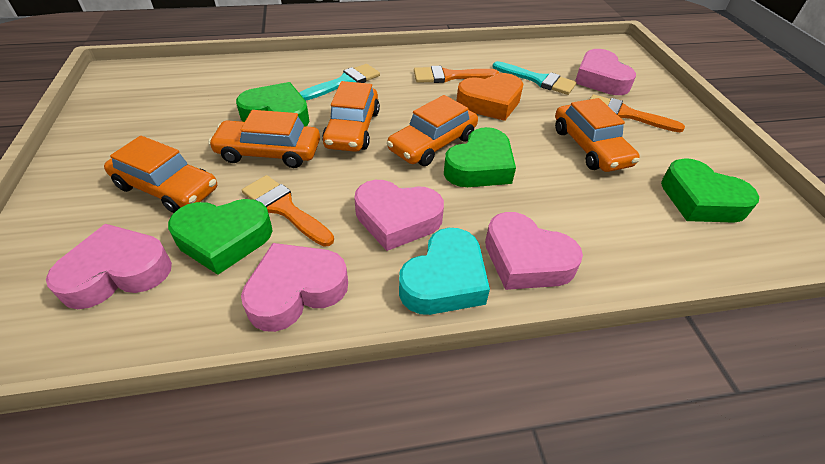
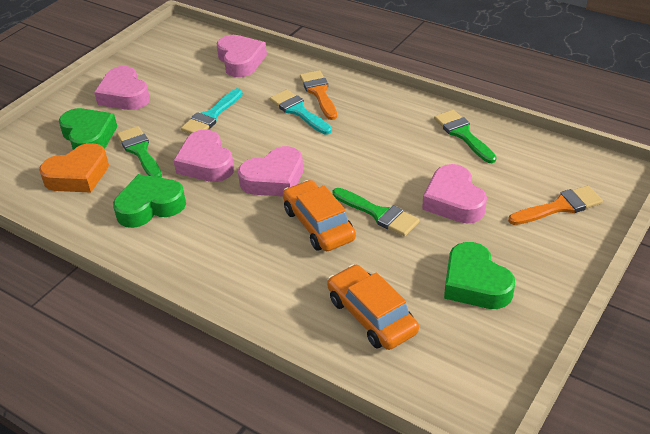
green brush: 0 -> 3
green heart: 4 -> 3
orange brush: 3 -> 2
orange car: 5 -> 2
turquoise heart: 1 -> 0

